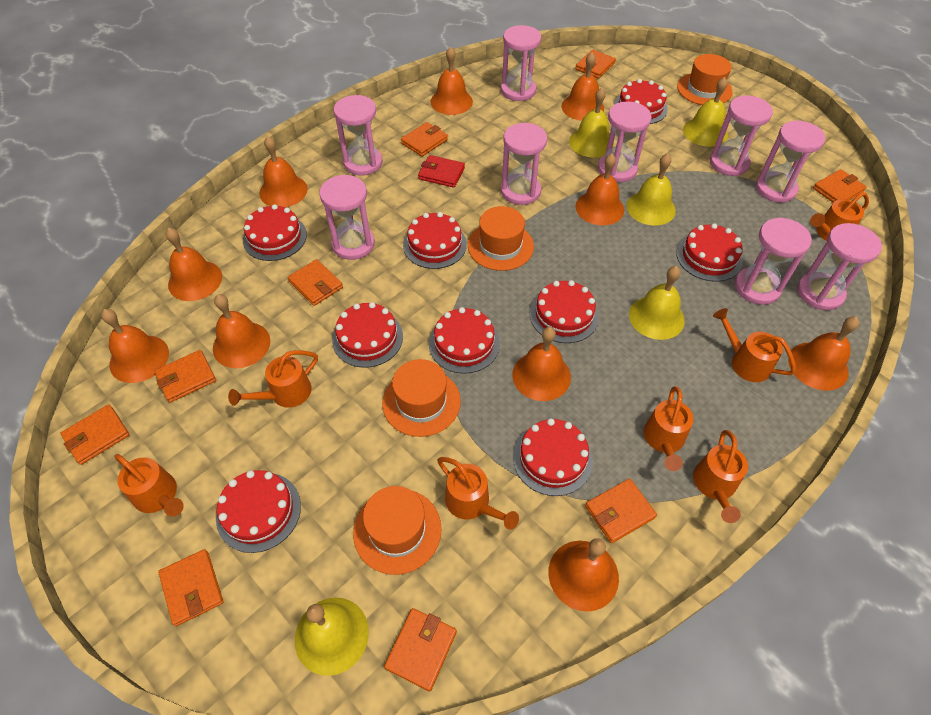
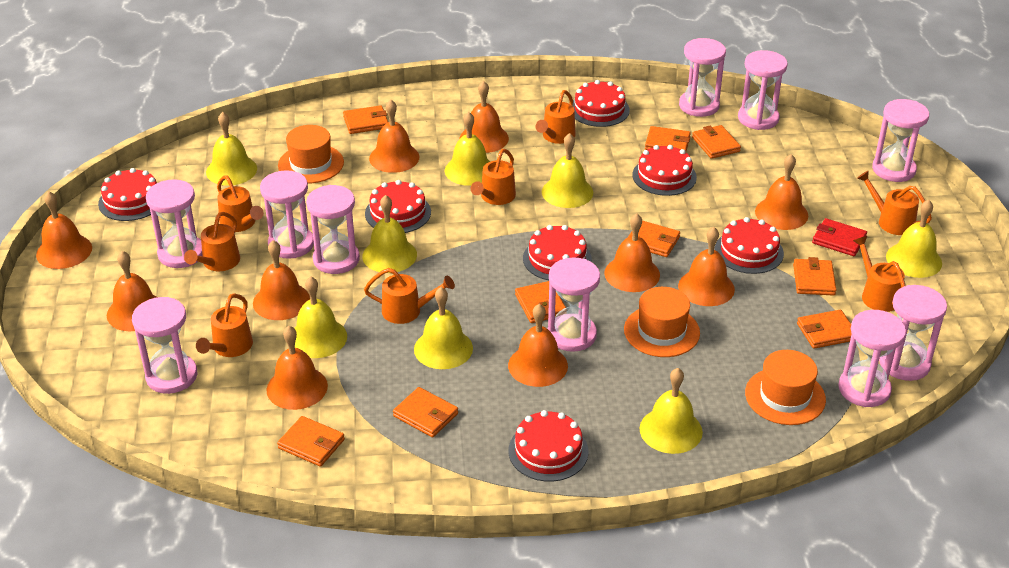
orange hat: 4 -> 3
orange watering can: 7 -> 8
pink hourglass: 9 -> 10
red cake: 9 -> 7
yellow bell: 5 -> 8

